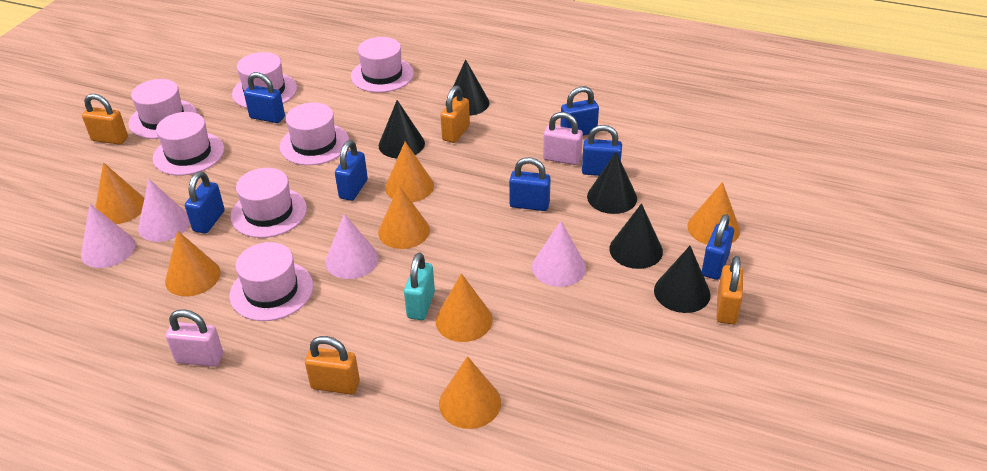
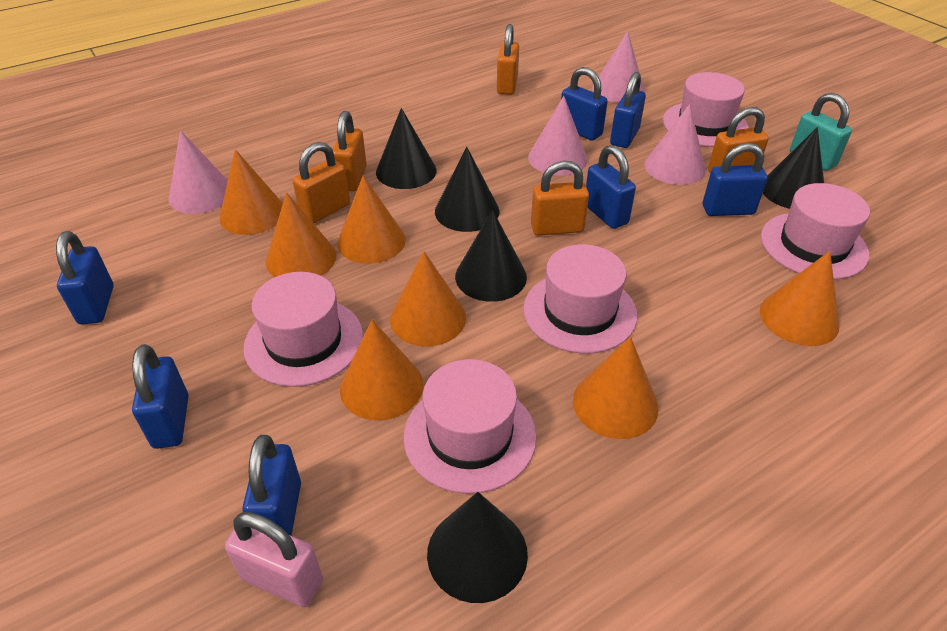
orange padlock: 4 -> 5
pink hat: 7 -> 5
pink padlock: 2 -> 1

